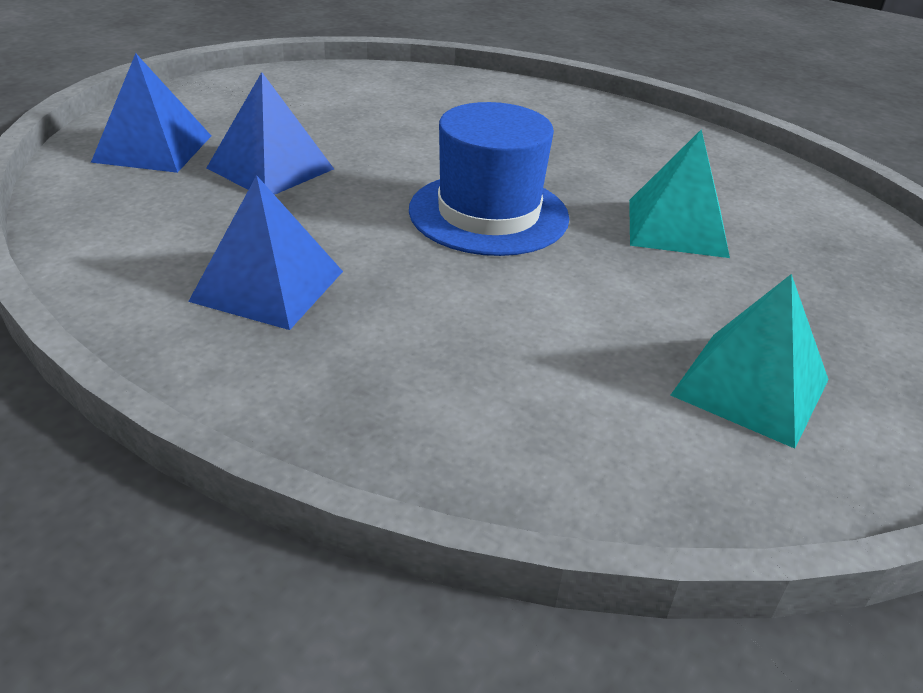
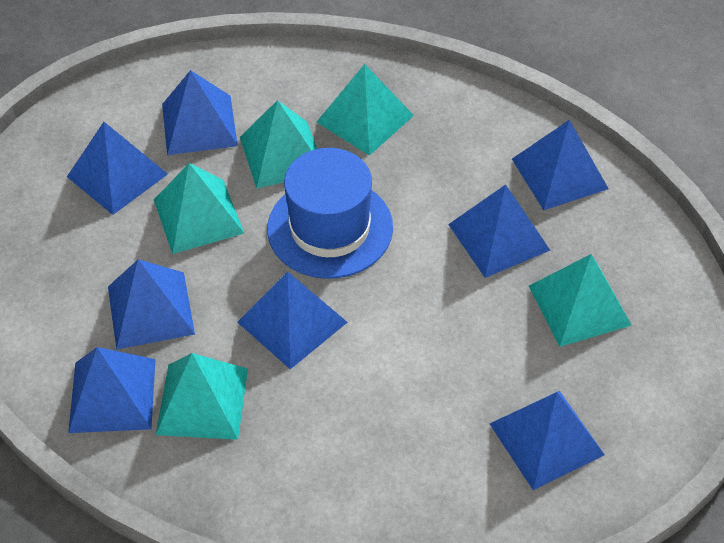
blue pyramid: 3 -> 8
turquoise pyramid: 2 -> 5

